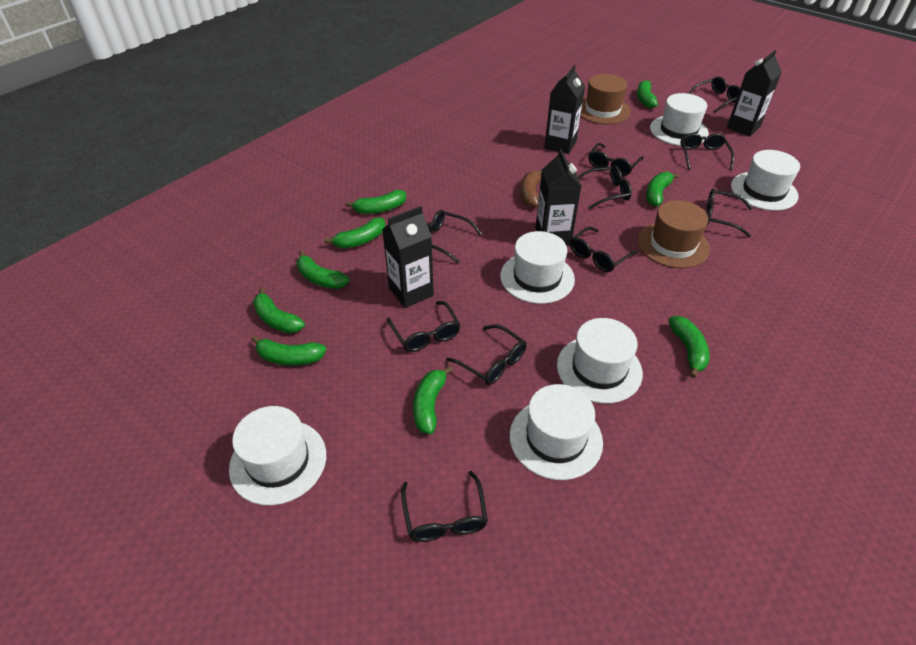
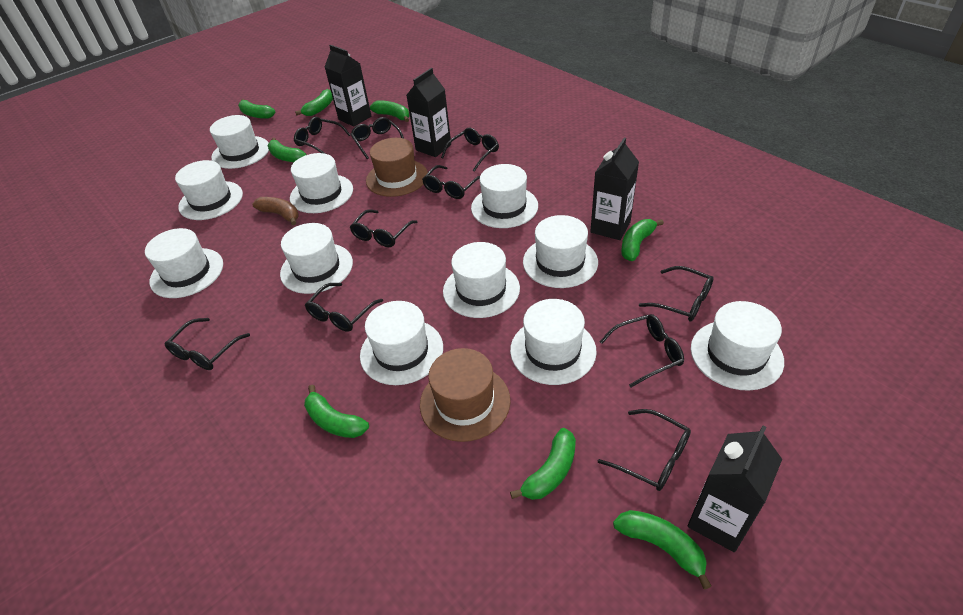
green banana: 9 -> 8
white hat: 6 -> 11

